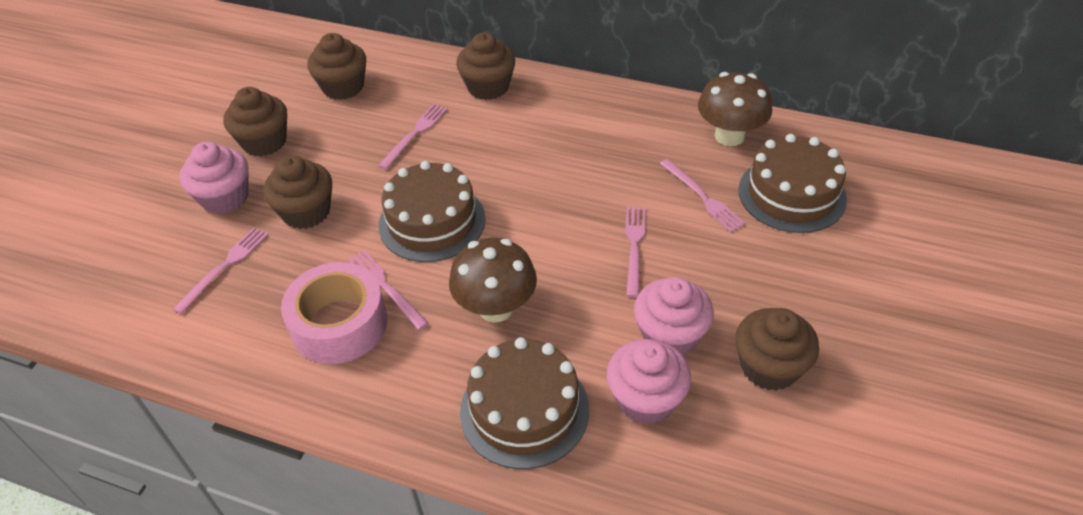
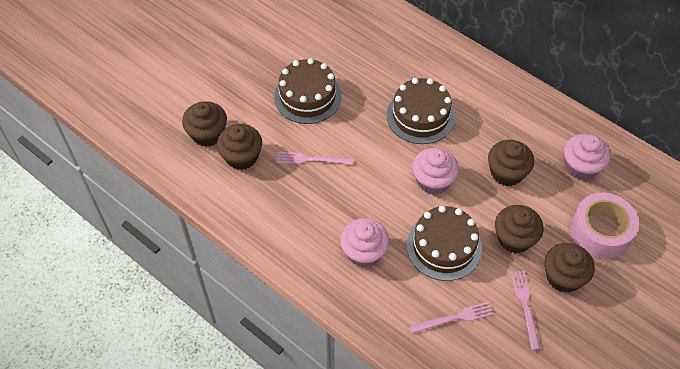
brown mushroom: 2 -> 0
pink fork: 5 -> 3

